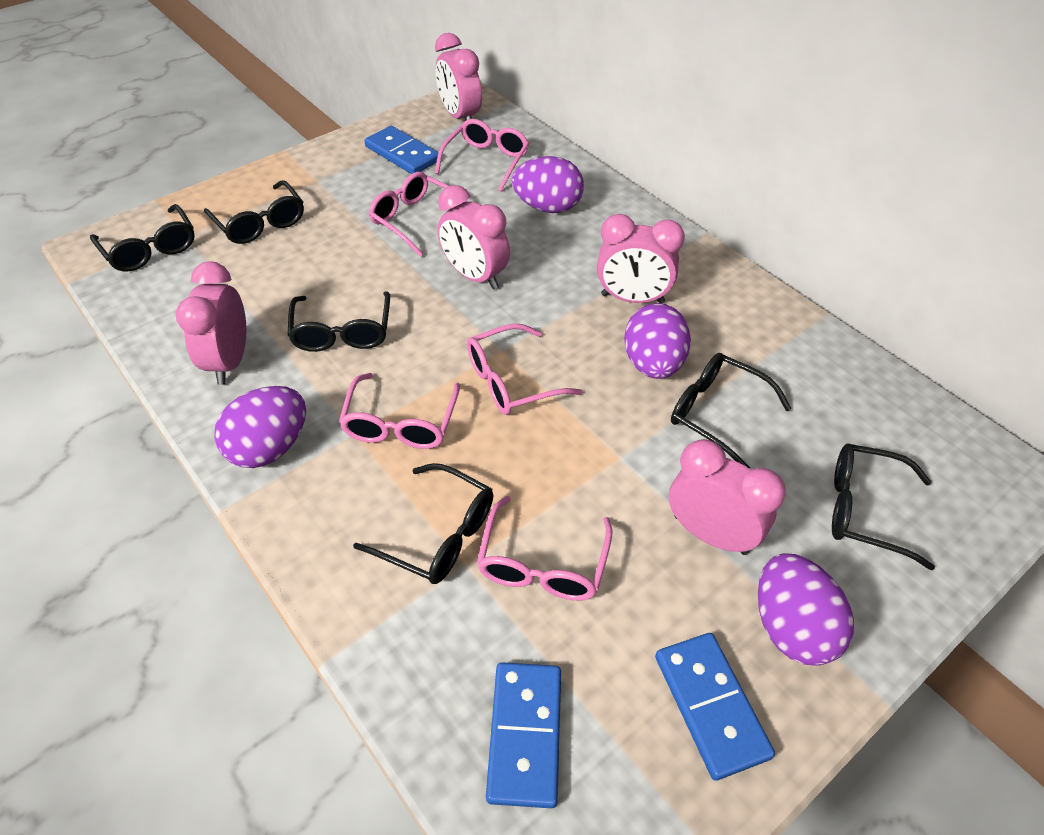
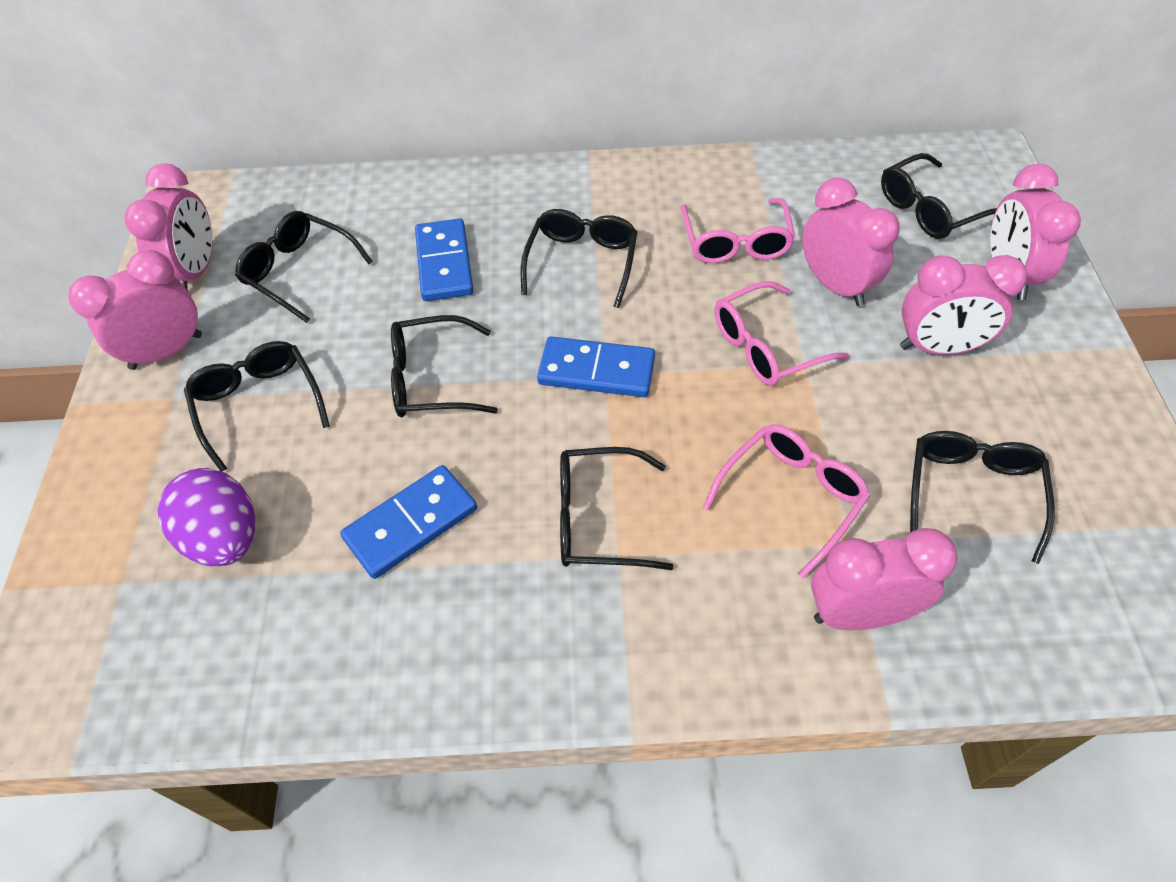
black glasses: 6 -> 7
pink clock: 5 -> 6
pink glasses: 5 -> 3
purple egg: 4 -> 1

